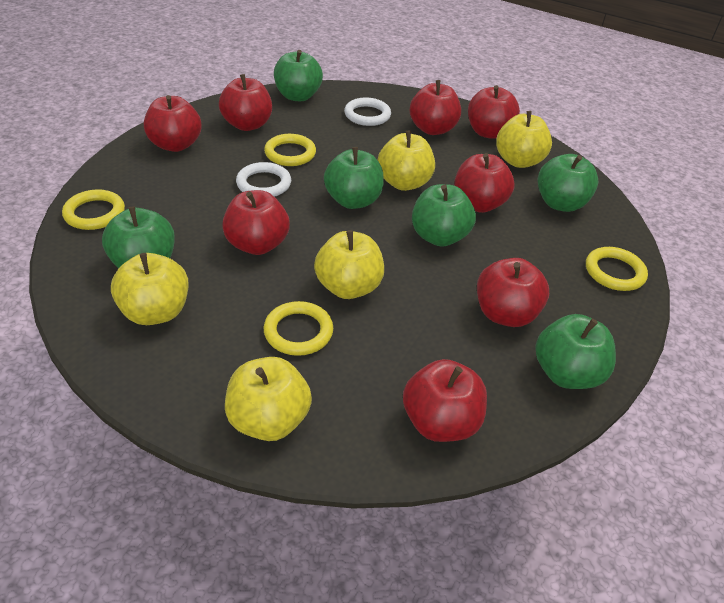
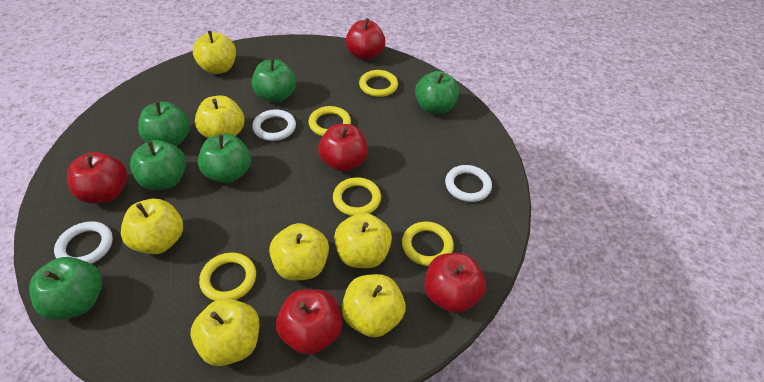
red apple: 8 -> 5
white ring: 2 -> 3
yellow apple: 5 -> 7
yellow ring: 4 -> 5

